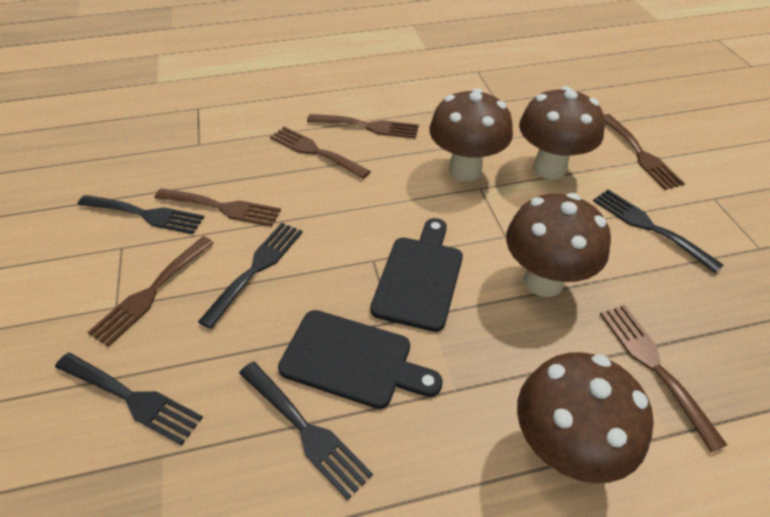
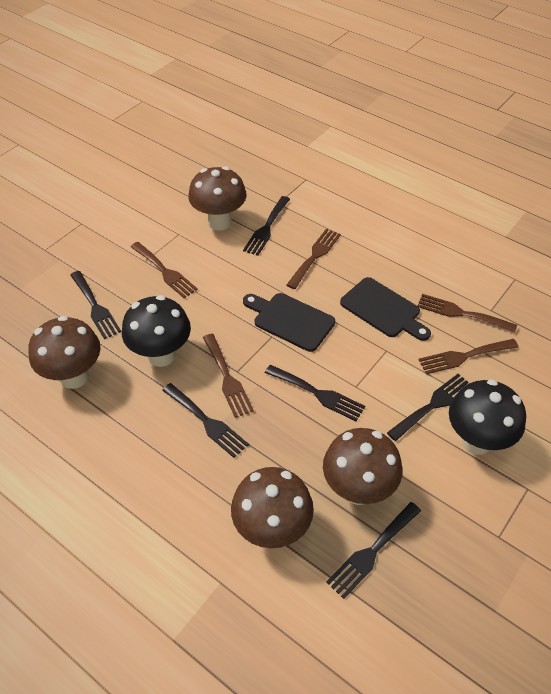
black fork: 5 -> 6
black mushroom: 0 -> 2
brown fork: 6 -> 5

